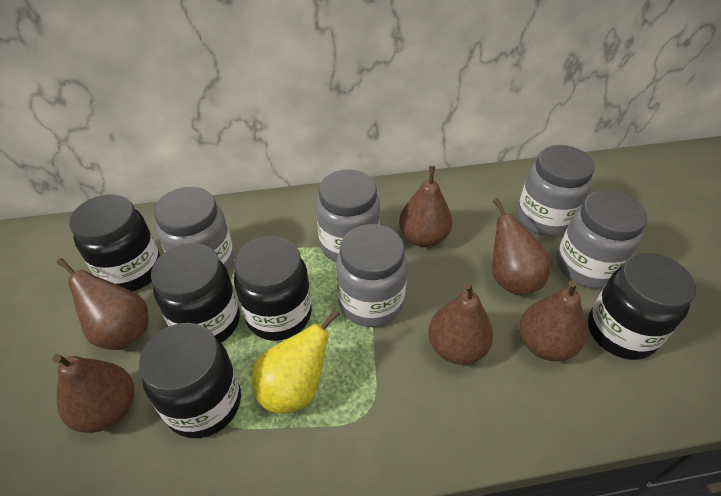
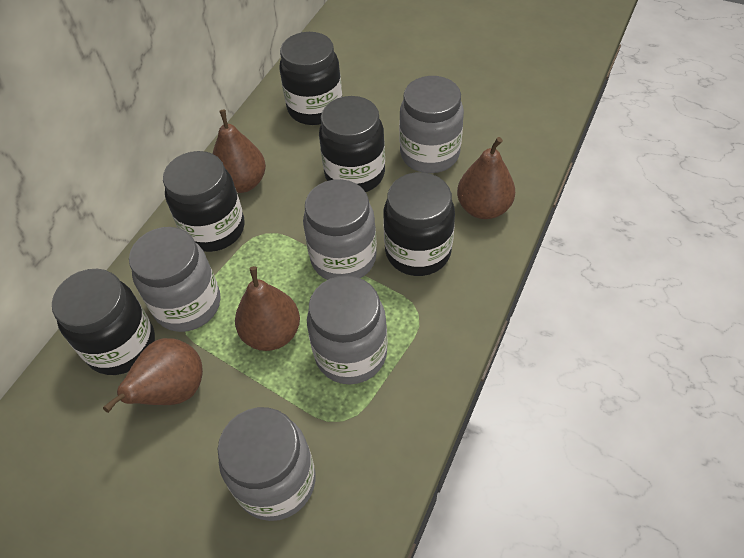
brown pear: 6 -> 4
yellow pear: 1 -> 0

